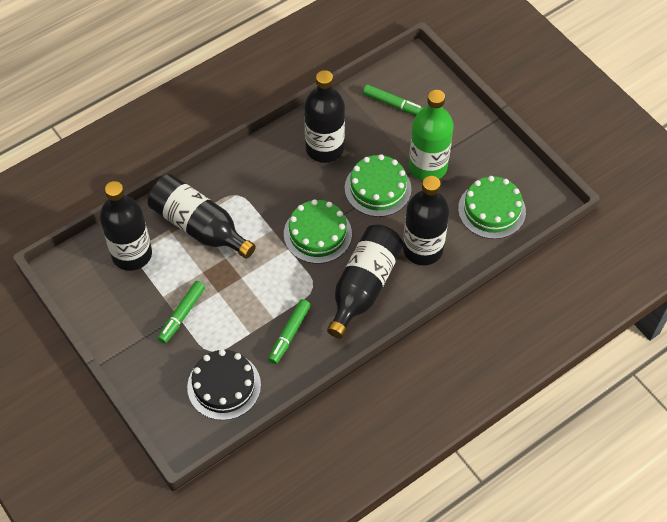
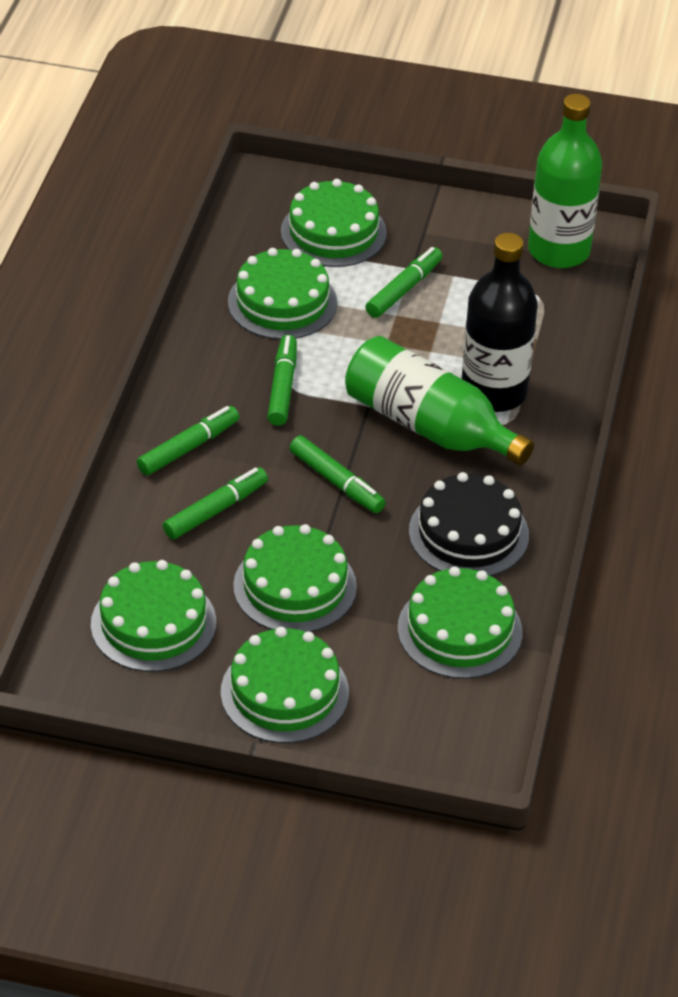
black bottle: 5 -> 1
green bottle: 1 -> 2
green cake: 3 -> 6
green marker: 3 -> 5

